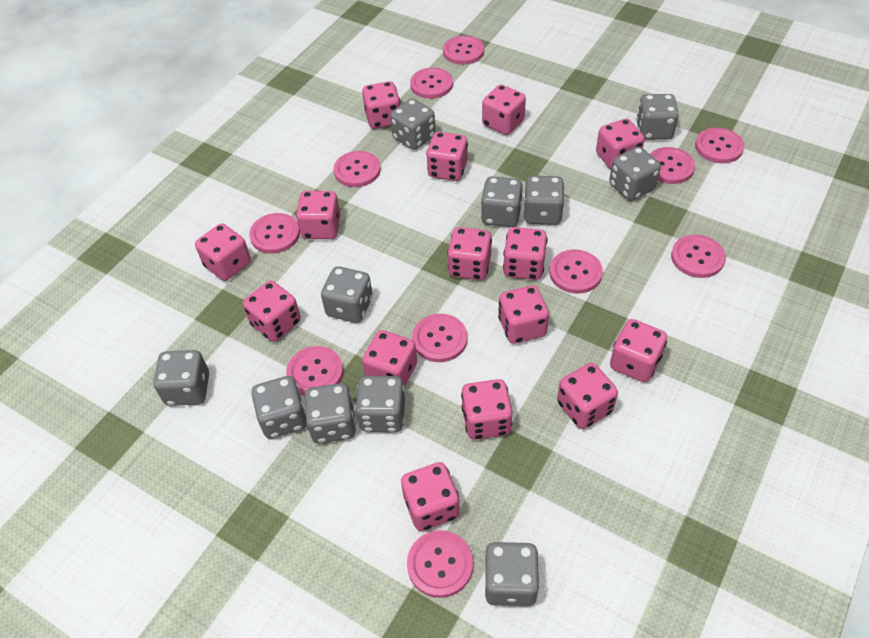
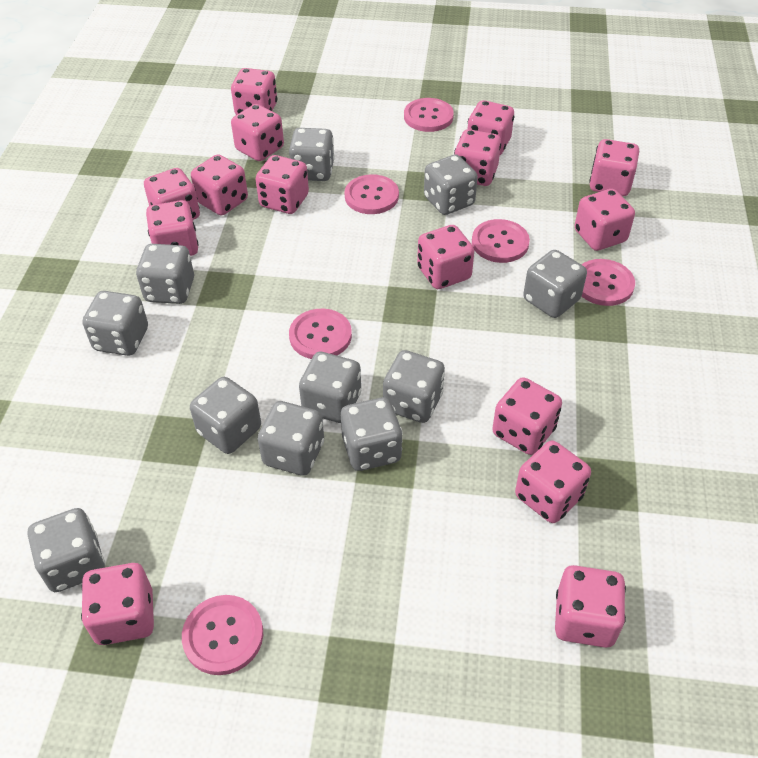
pink button: 11 -> 6

